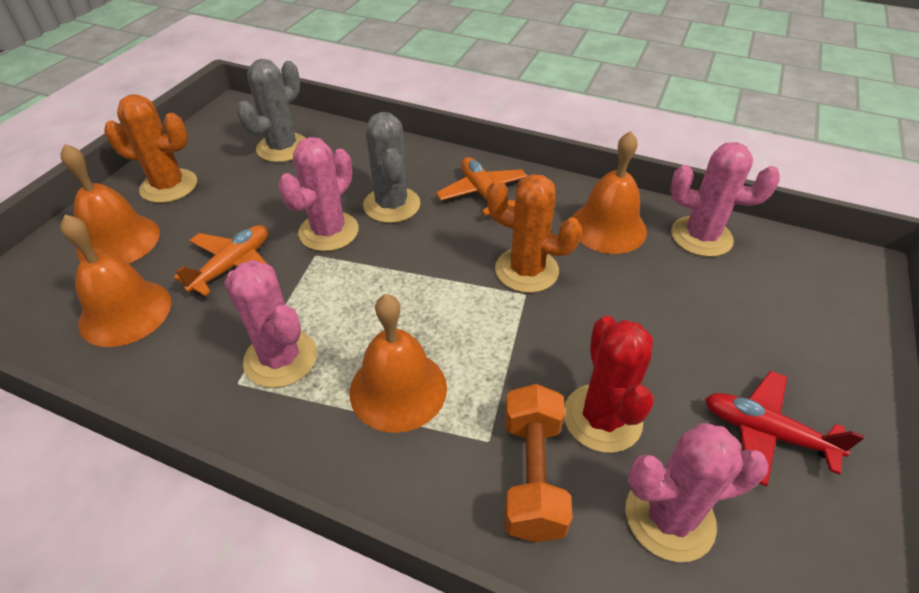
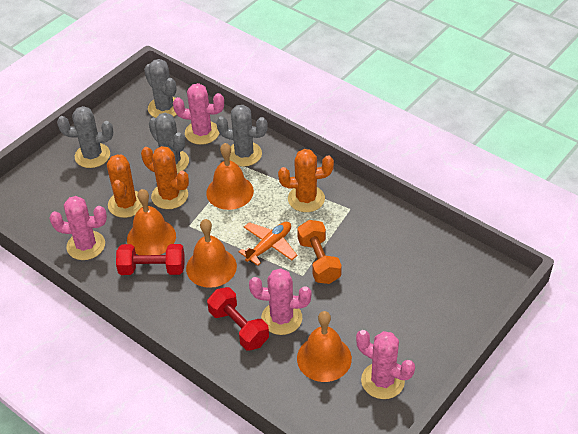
grey cactus: 2 -> 4
orange cactus: 2 -> 3
orange plane: 2 -> 1
red cactus: 1 -> 0
red dumbbell: 0 -> 2
red plane: 1 -> 0

